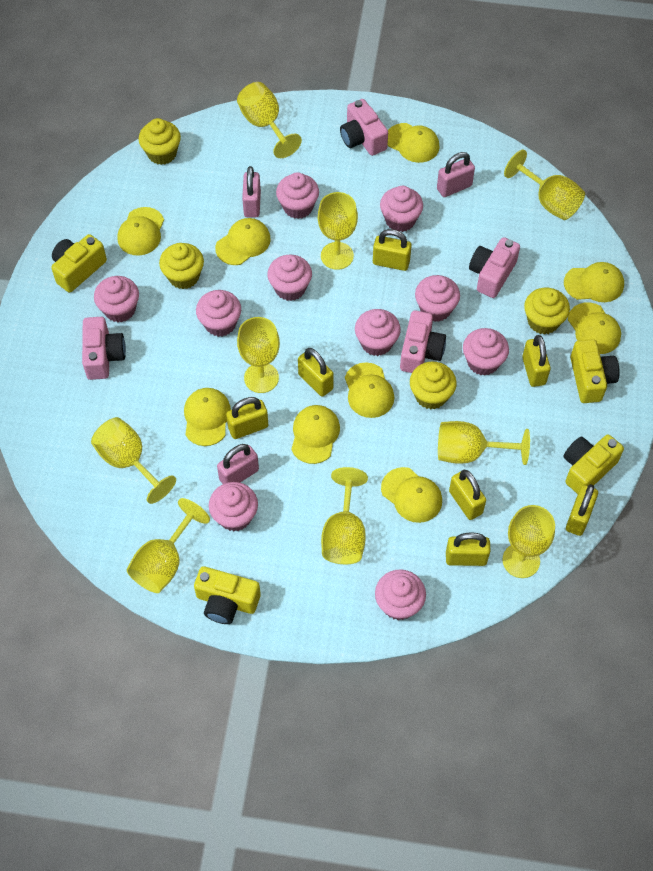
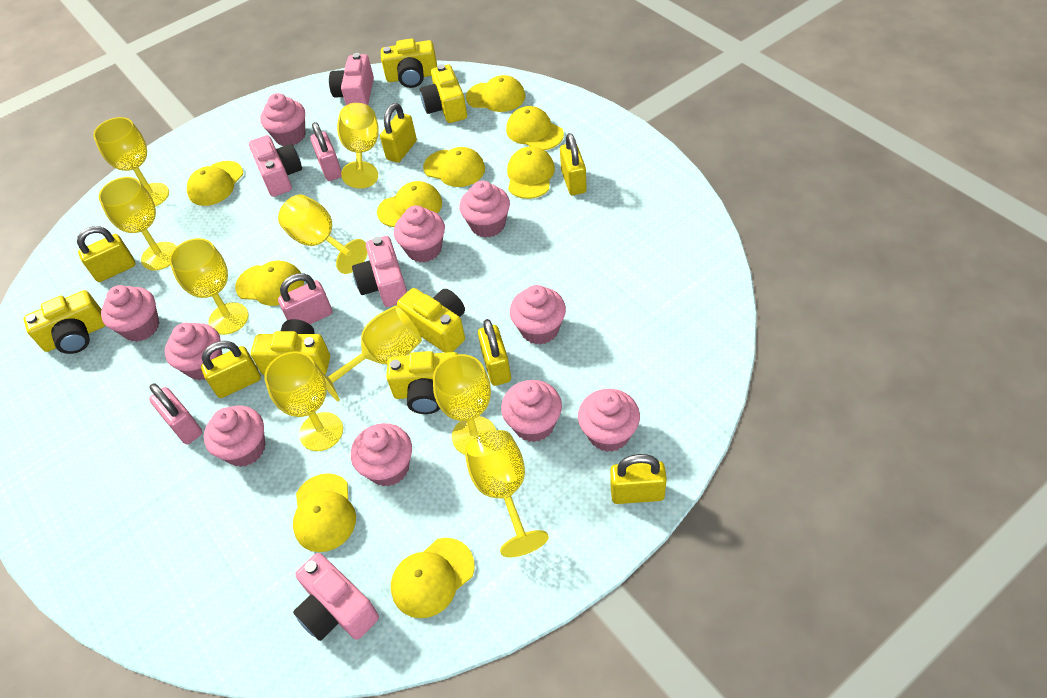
yellow camera: 4 -> 6
yellow cupcake: 4 -> 0
yellow padlock: 7 -> 6

